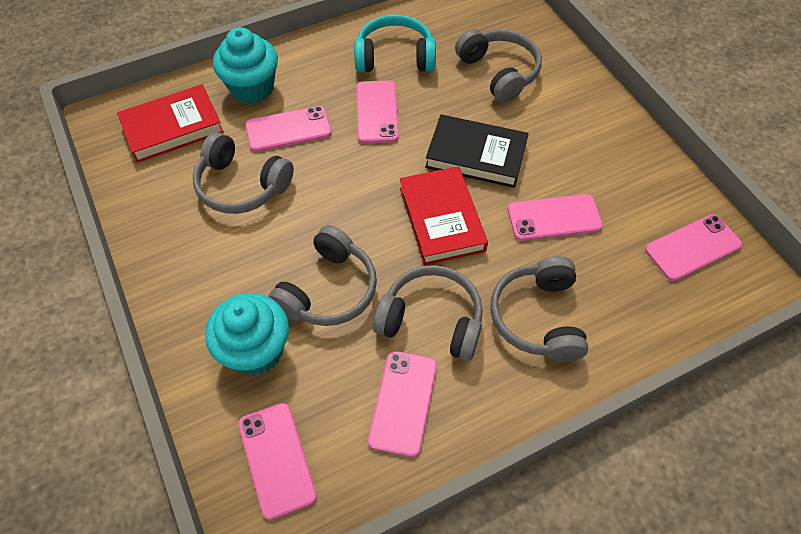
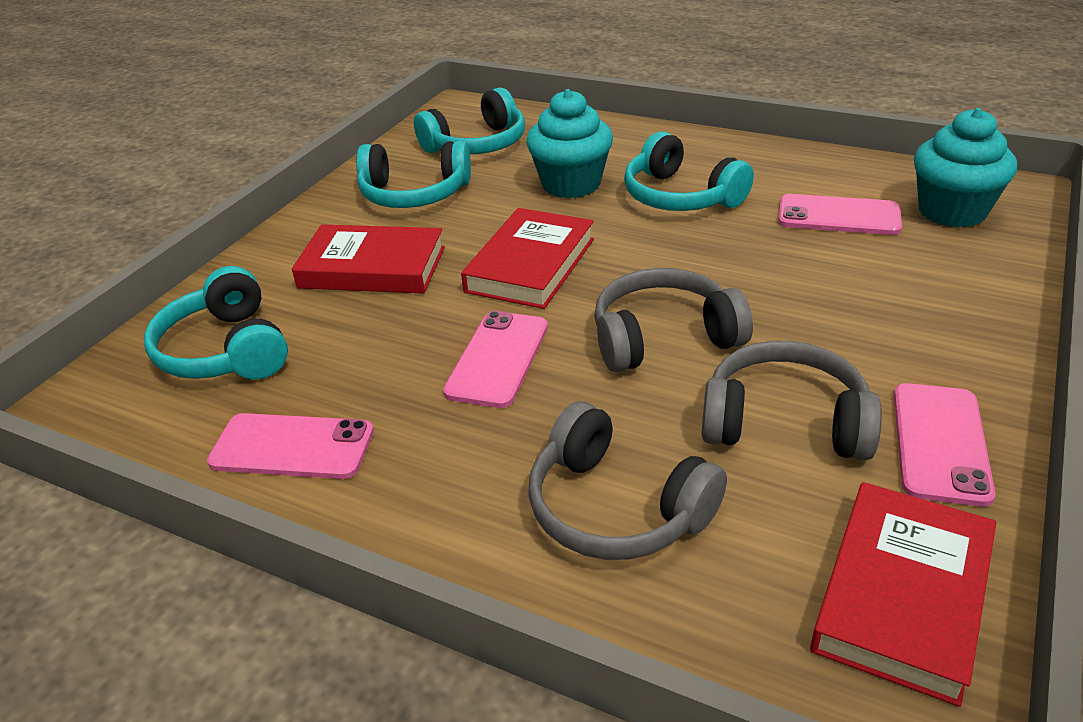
black book: 1 -> 0
grey headphones: 5 -> 3
pink phone: 6 -> 4
red book: 2 -> 3
turquoise headphones: 1 -> 4

